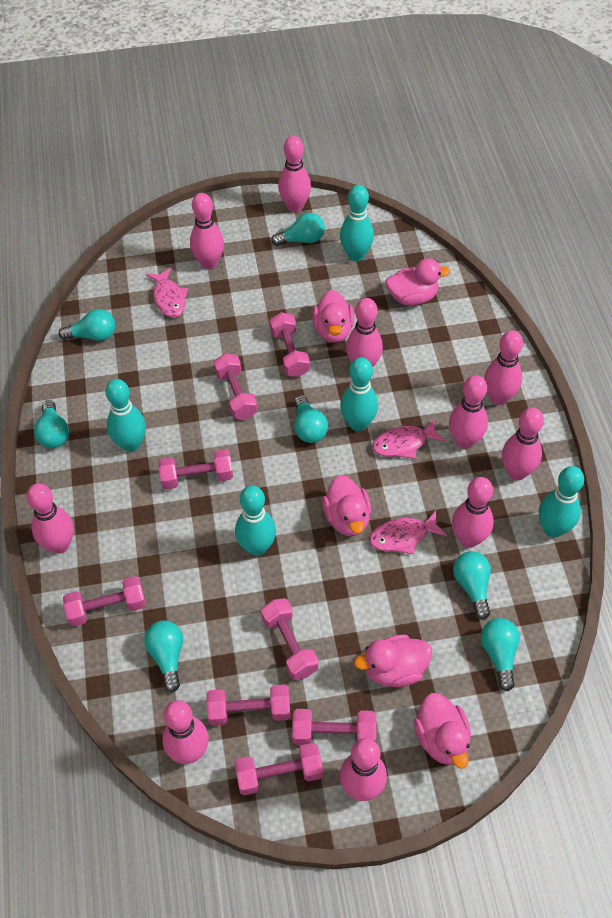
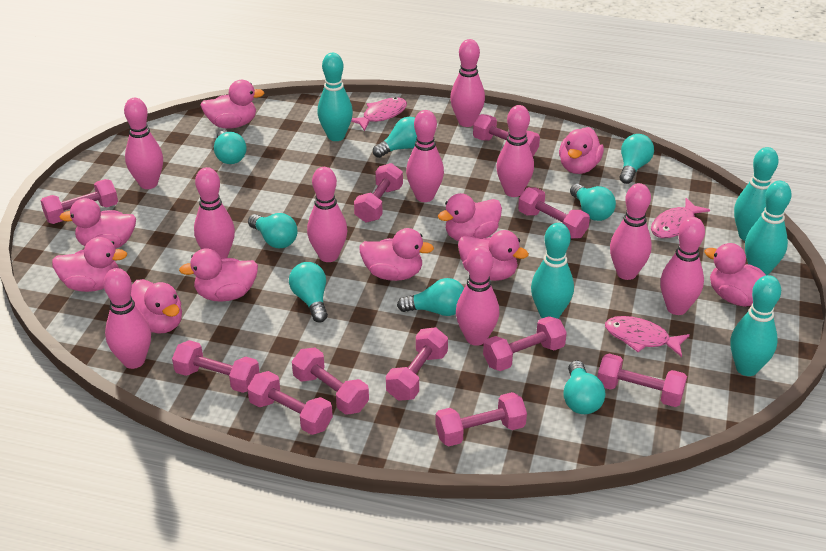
pink duck: 5 -> 10
pink dumbbell: 8 -> 11
turquoise light bulb: 7 -> 8

